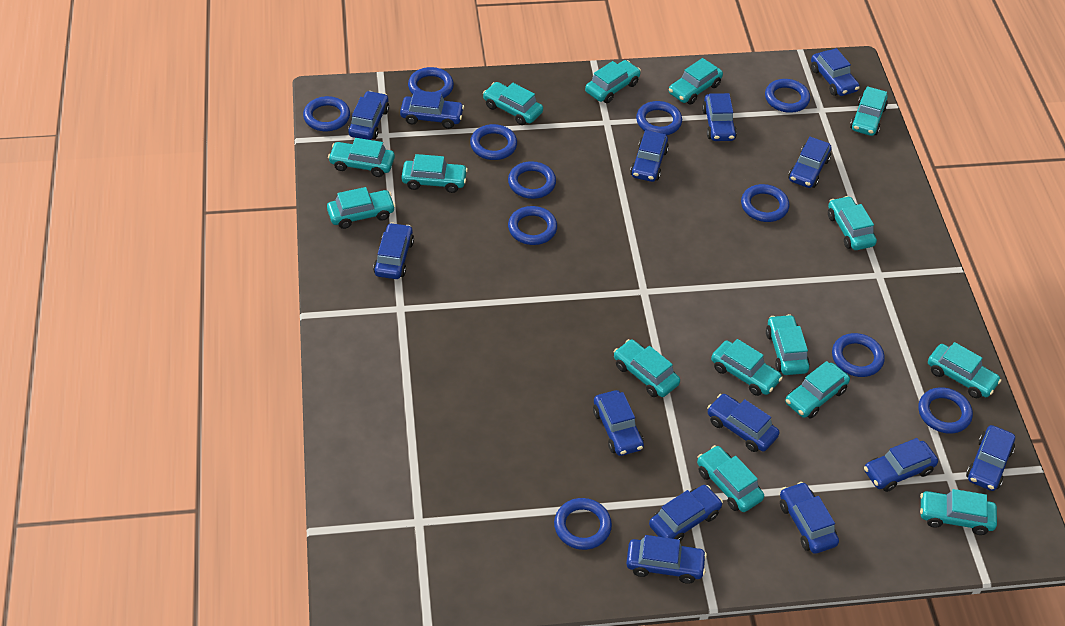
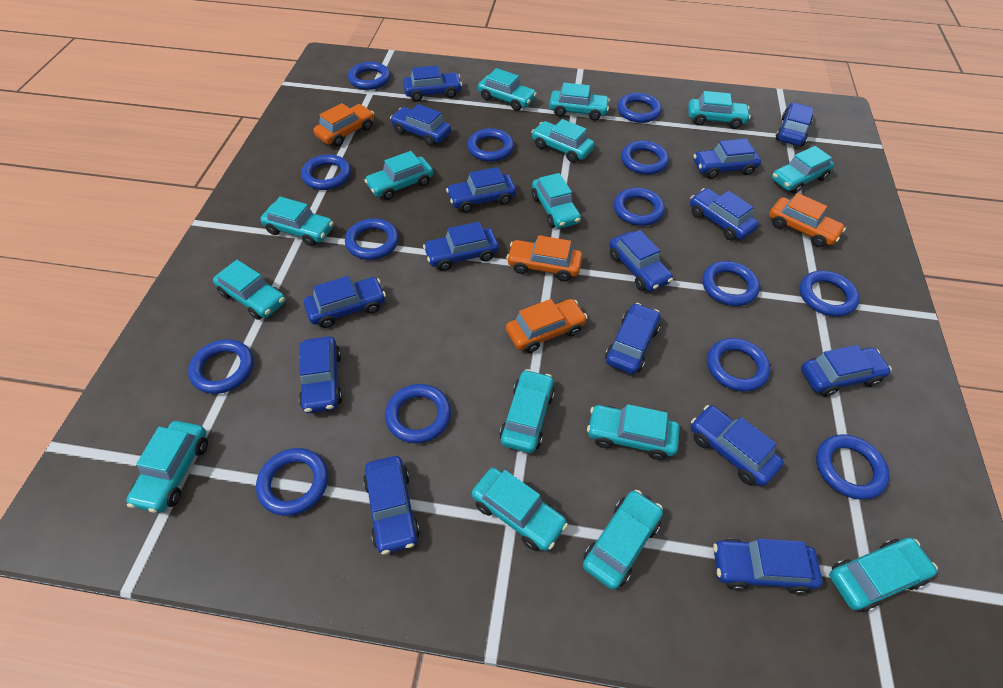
blue car: 14 -> 15
blue ring: 11 -> 14
orange car: 0 -> 4

